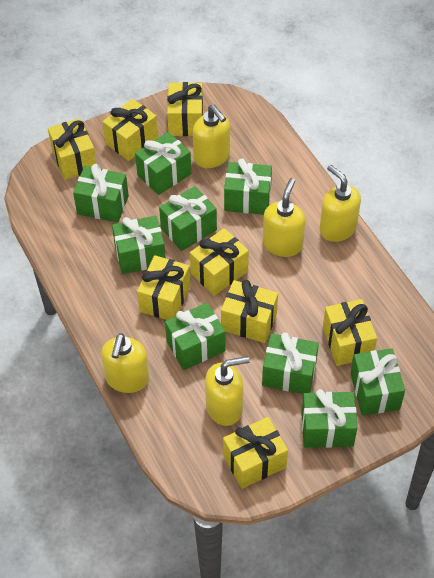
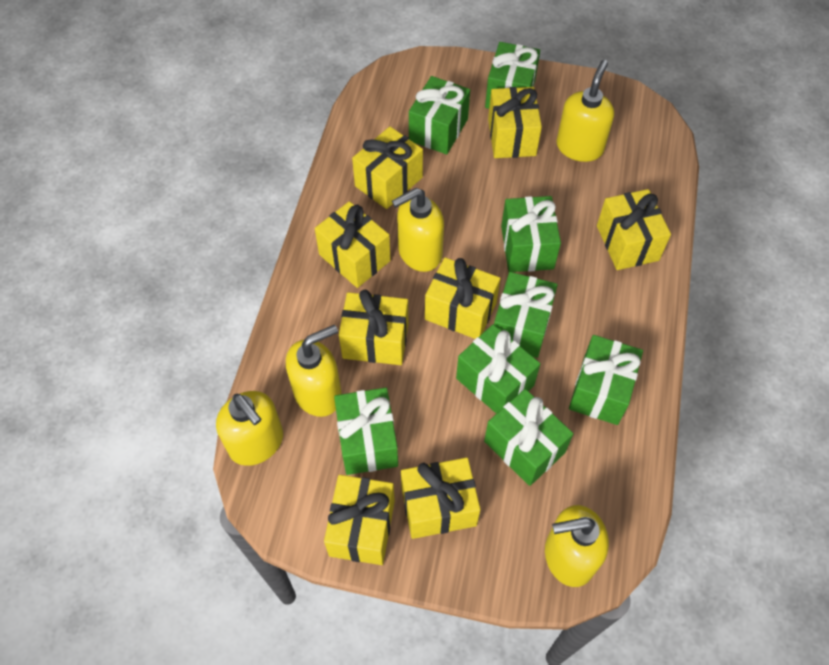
green gift: 9 -> 8

